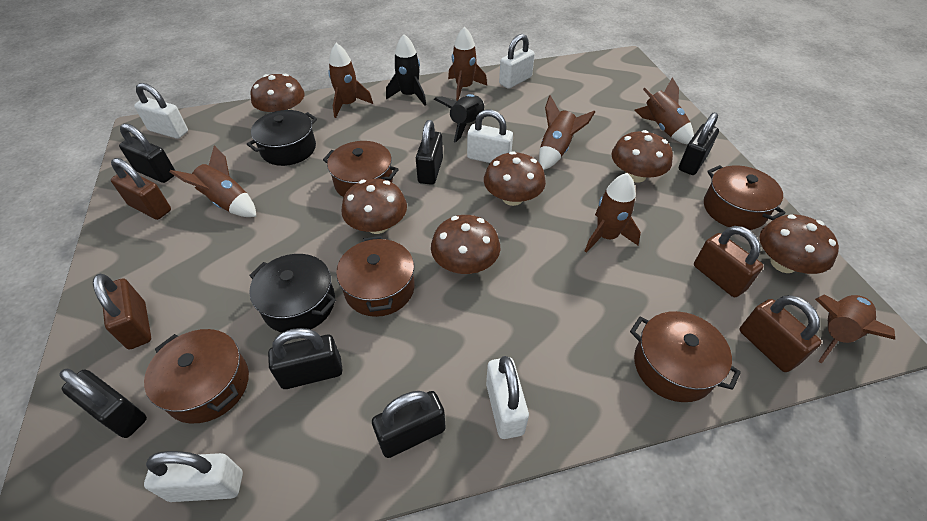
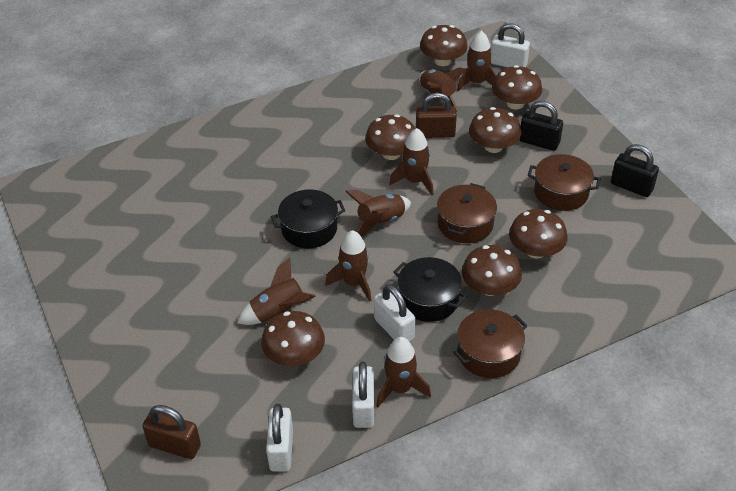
black padlock: 6 -> 2
black rocket: 2 -> 0
brown mushroom: 6 -> 7
brown padlock: 4 -> 2
brown pot: 5 -> 3
white padlock: 5 -> 4

